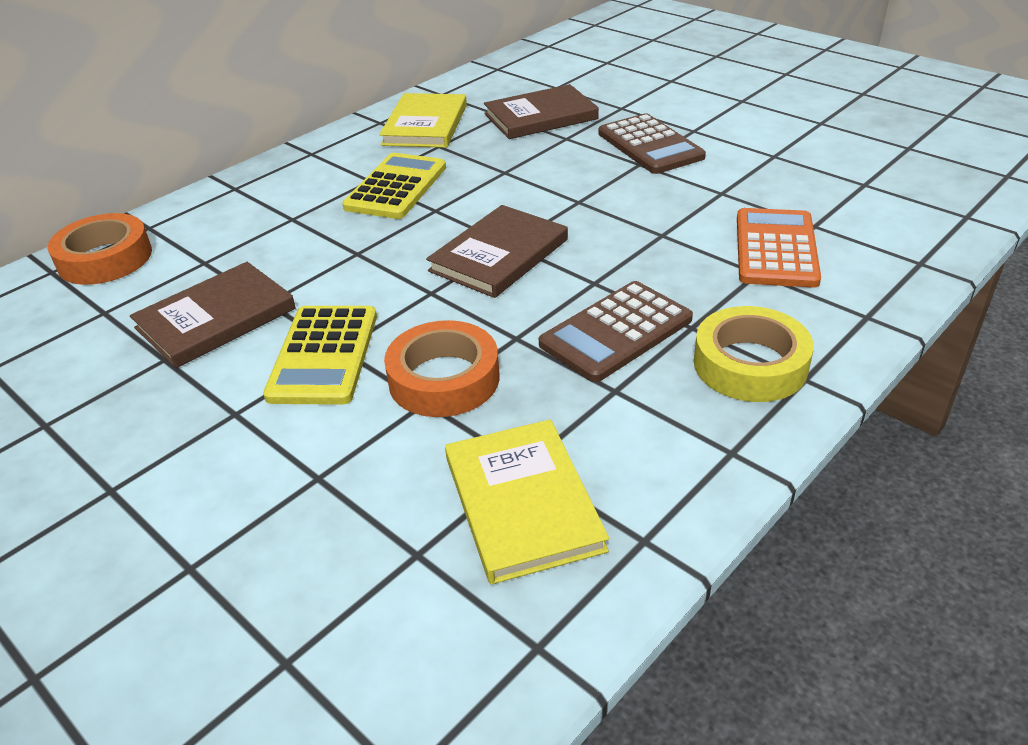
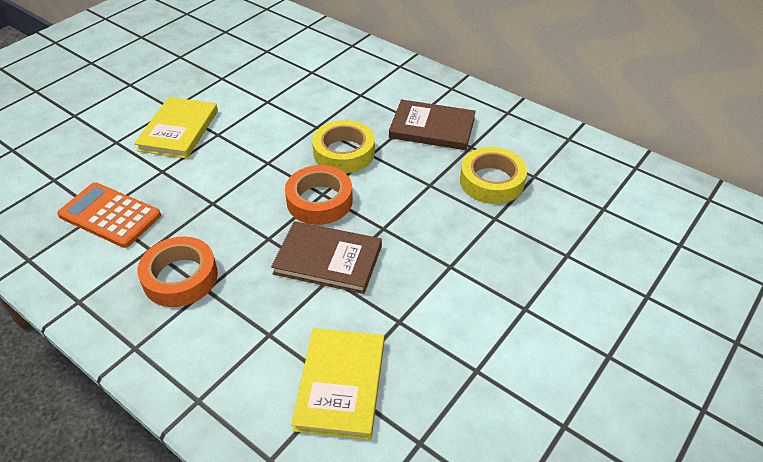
brown book: 3 -> 2
brown calculator: 2 -> 0
yellow calculator: 2 -> 0
yellow tape: 1 -> 2

